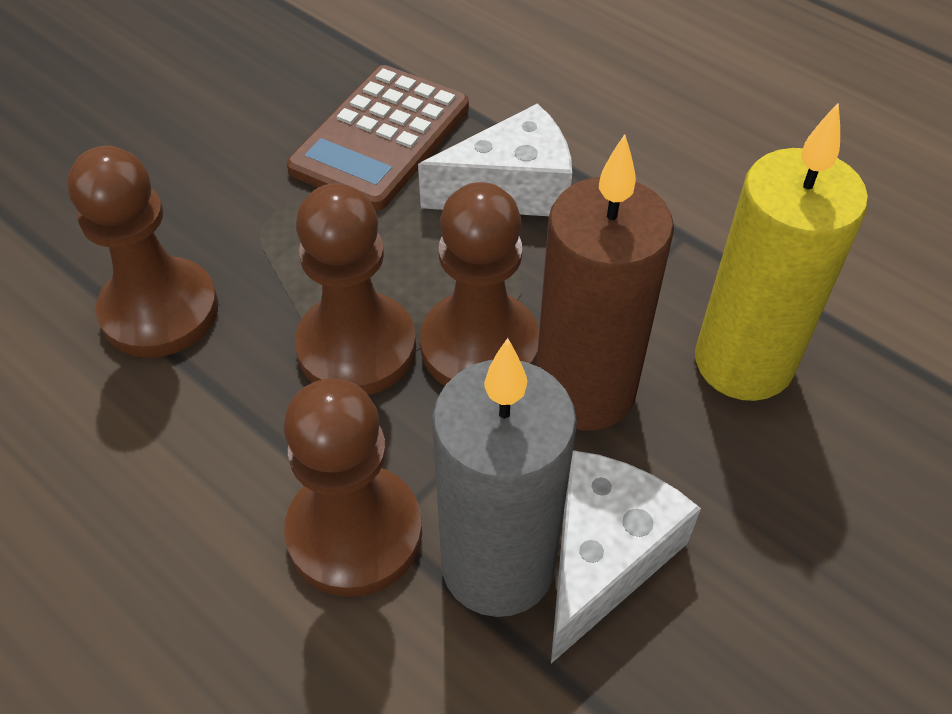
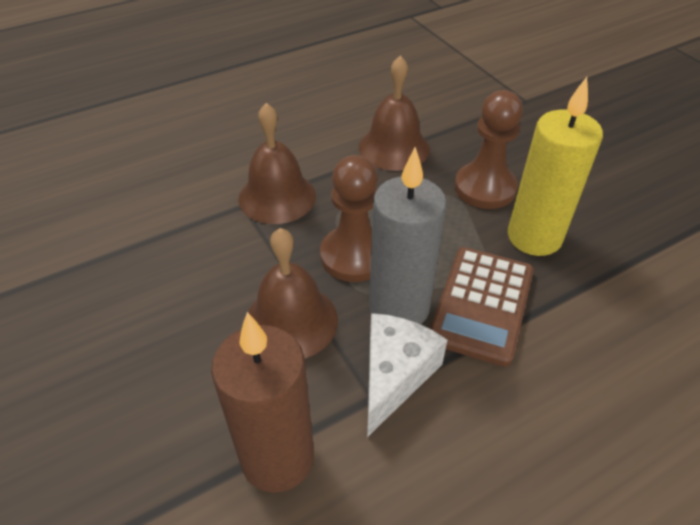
brown bell: 0 -> 3
brown pawn: 4 -> 2
white cheese: 2 -> 1

